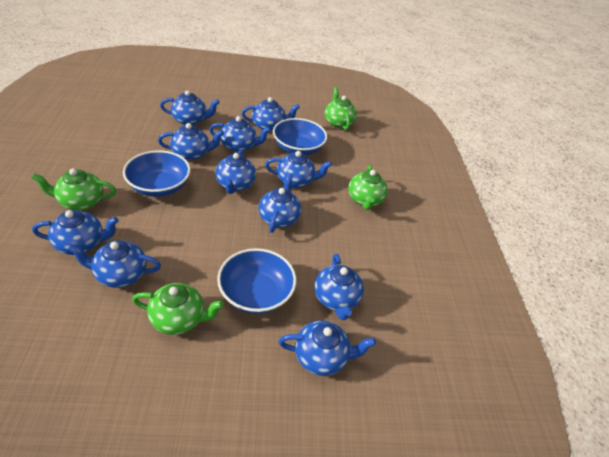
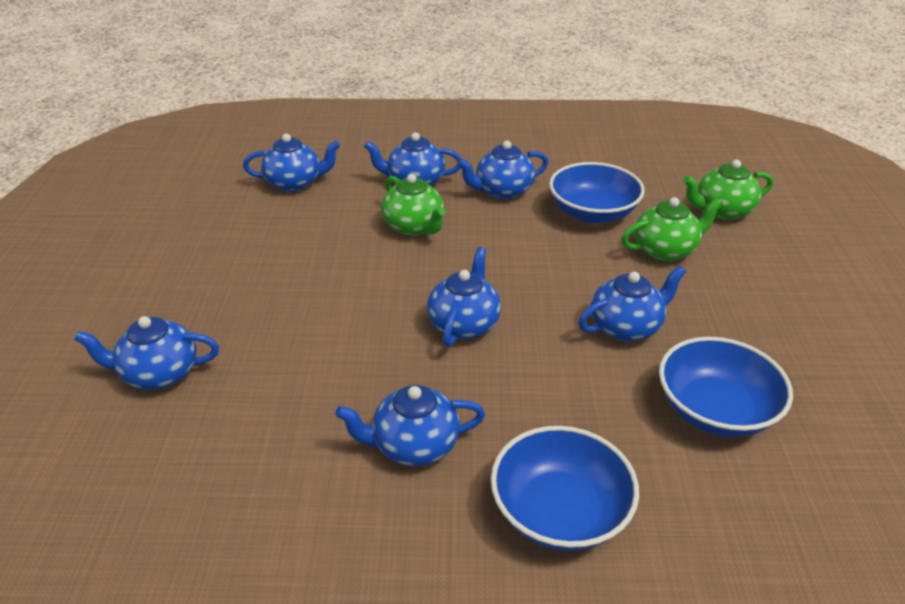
blue teapot: 11 -> 7
green teapot: 4 -> 3

